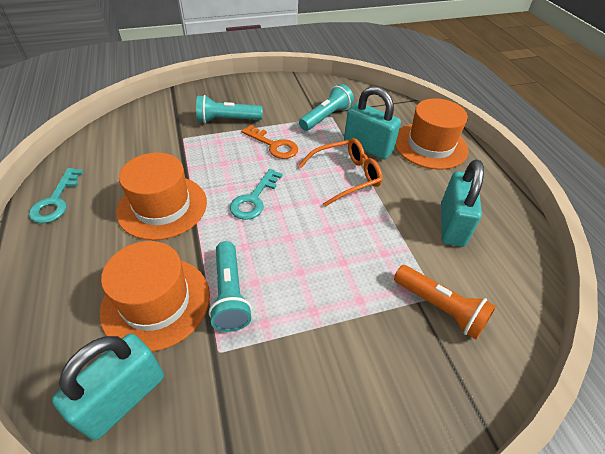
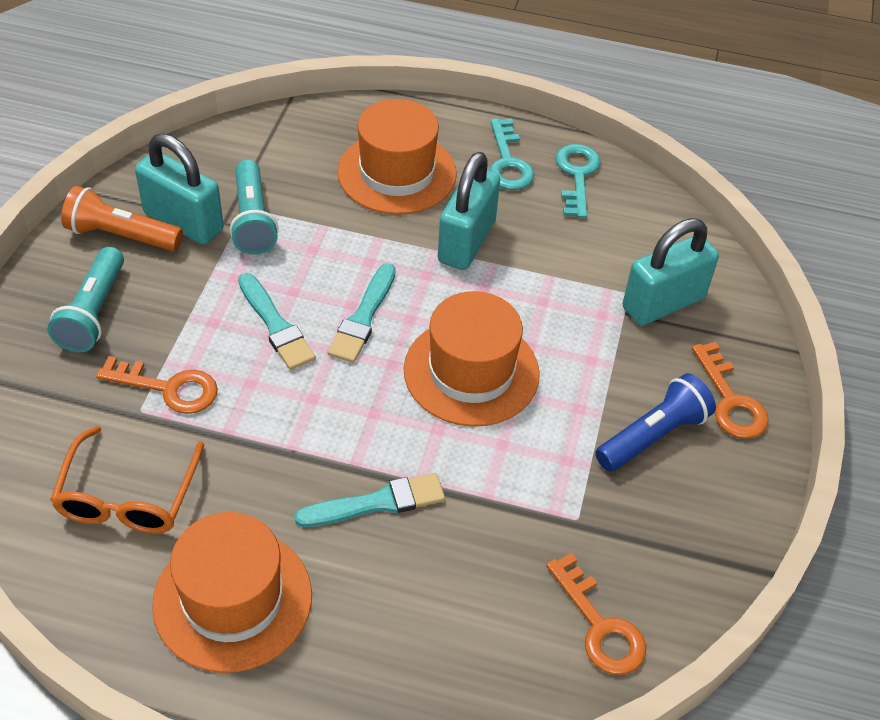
blue flashlight: 0 -> 1
orange key: 1 -> 3
turquoise brush: 0 -> 3
turquoise flashlight: 3 -> 2

